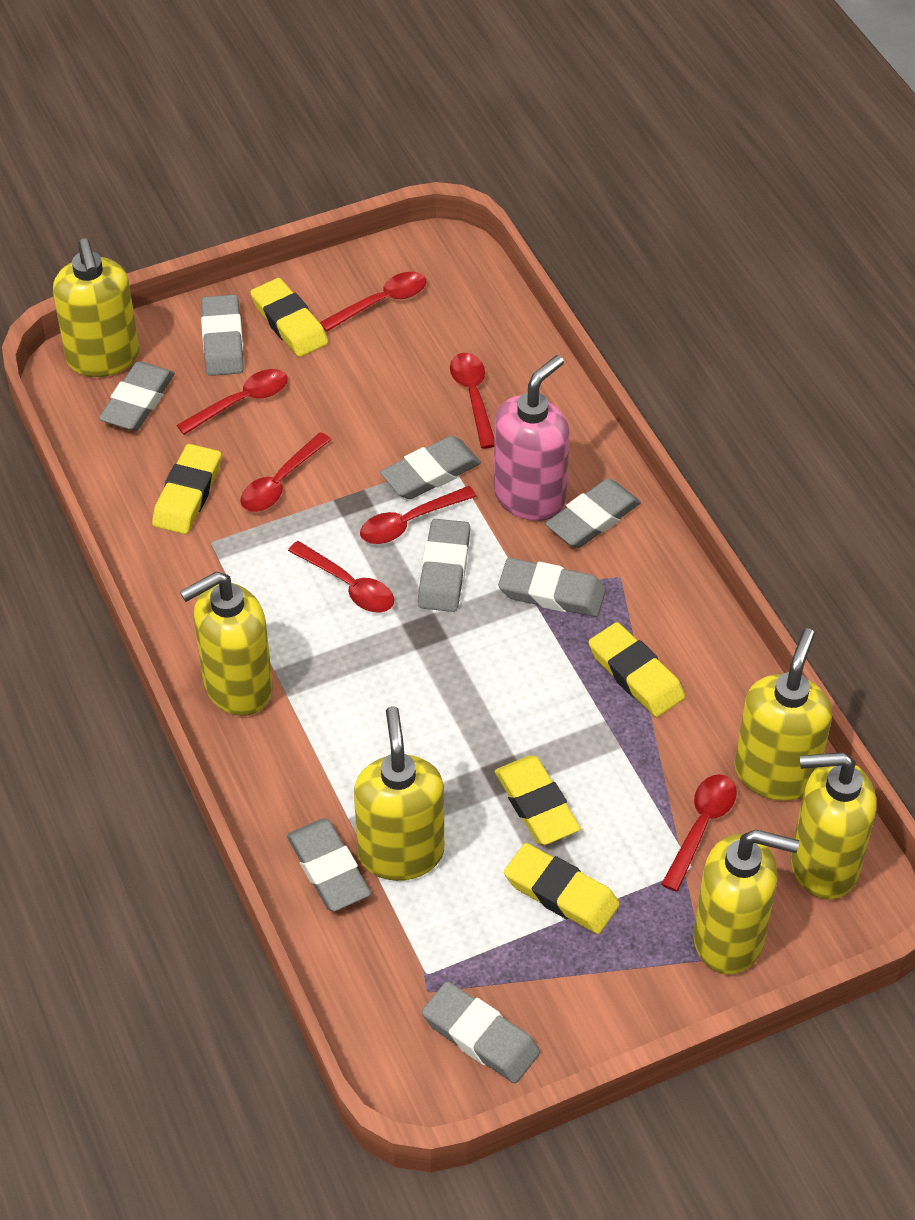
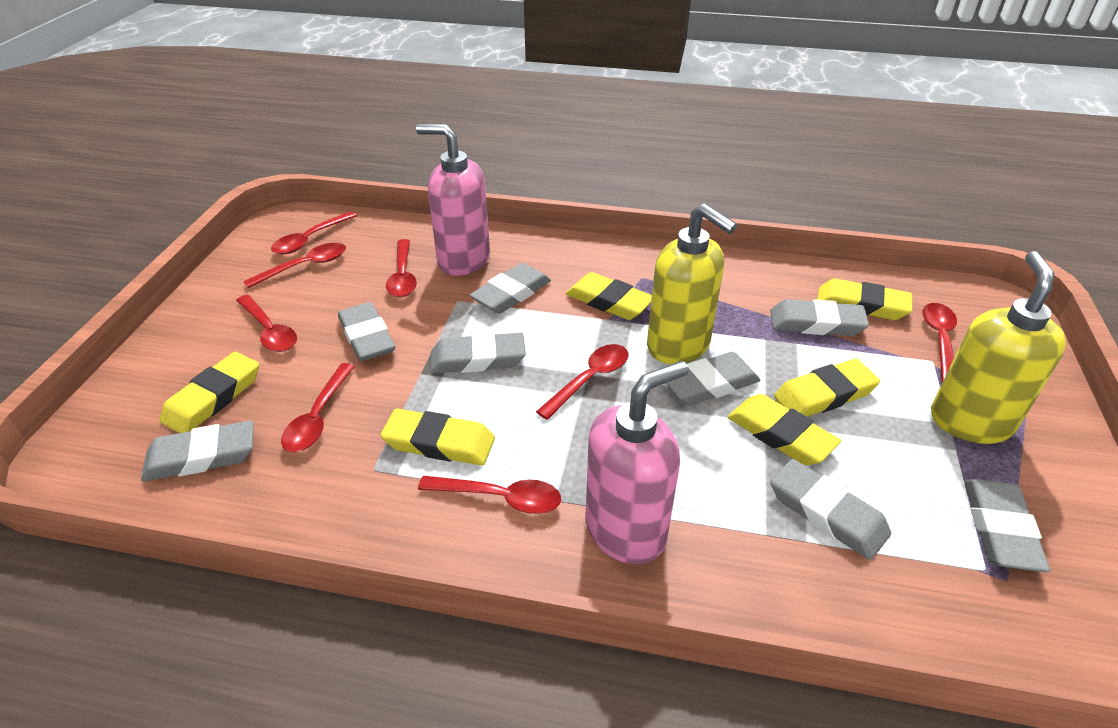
pink soap dispenser: 1 -> 2
red spoon: 7 -> 8
yellow eraser: 5 -> 6
yellow soap dispenser: 6 -> 2

